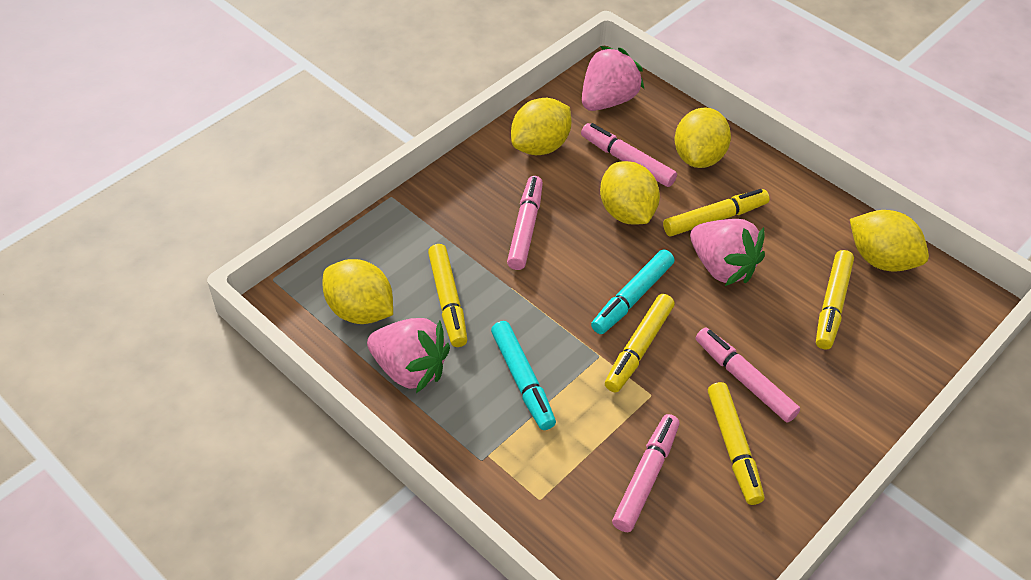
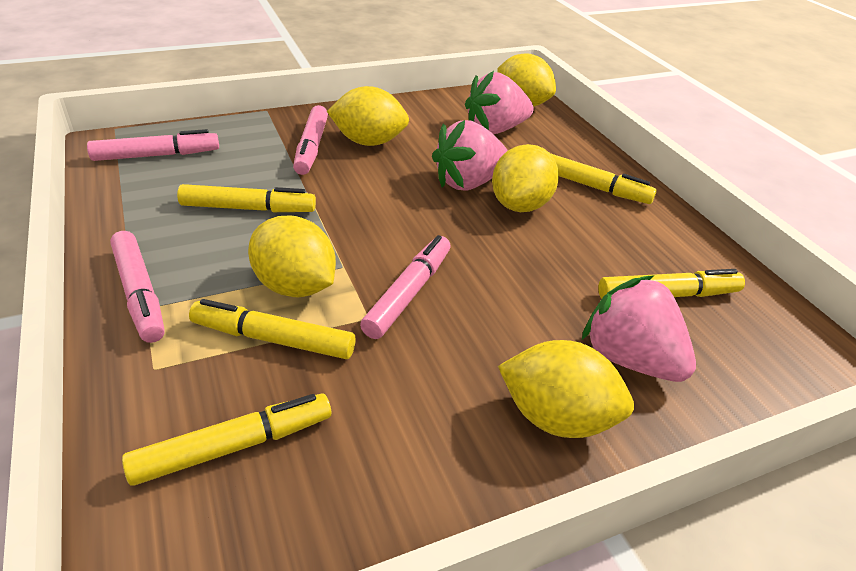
turquoise marker: 2 -> 0

